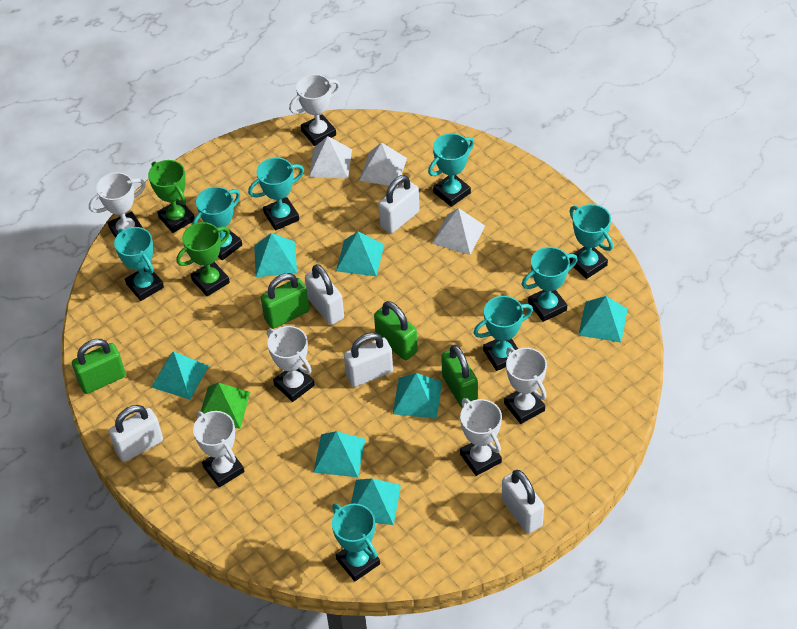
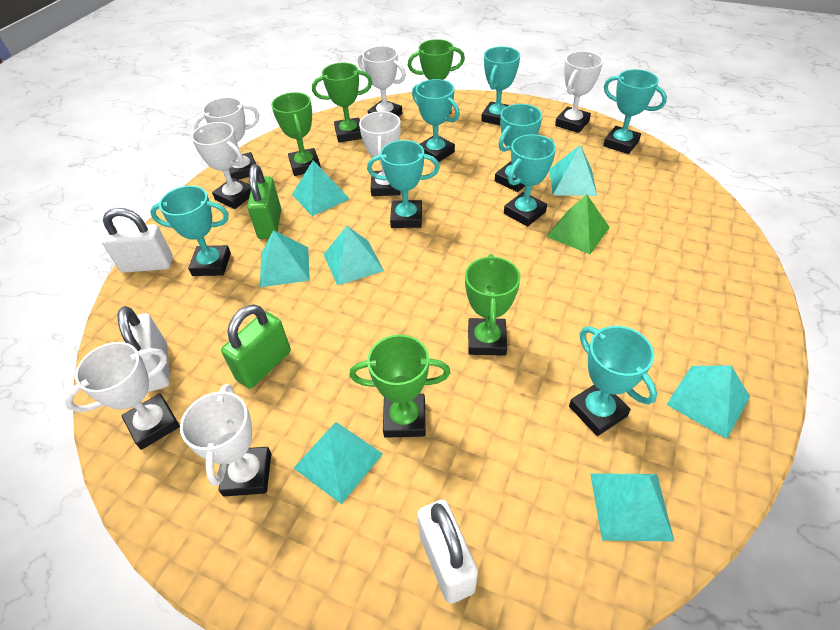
green padlock: 4 -> 2
green trophy: 2 -> 5
white padlock: 5 -> 3
white pyramid: 3 -> 0
white trophy: 6 -> 7

